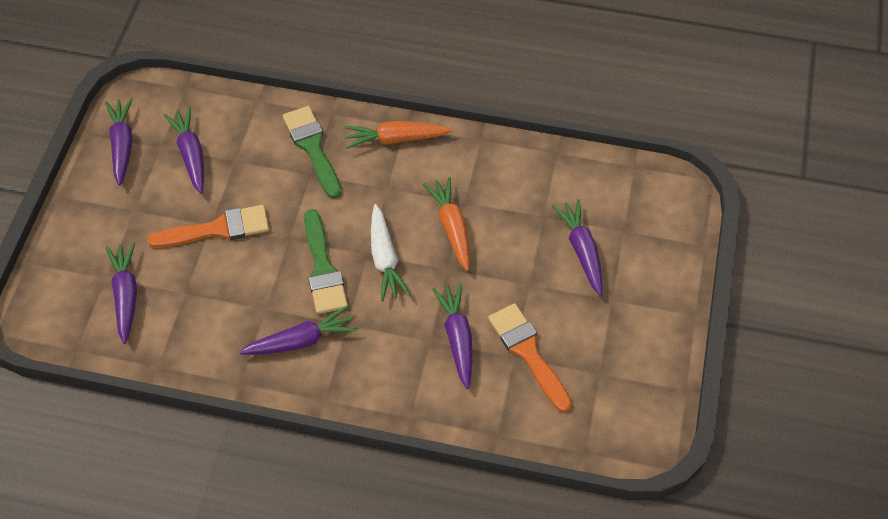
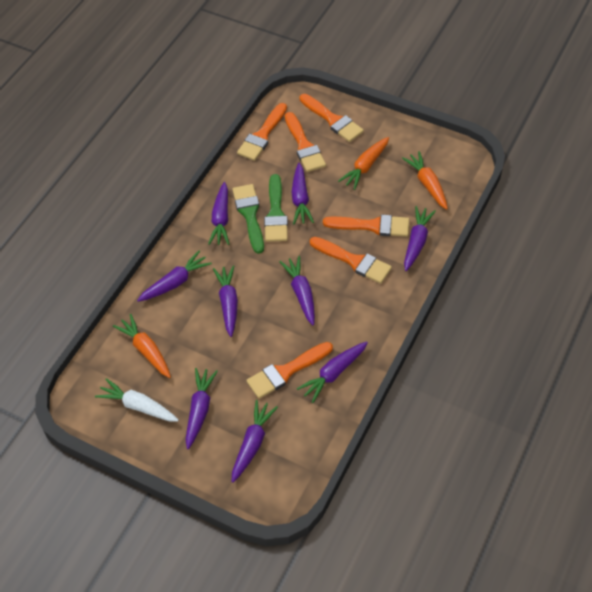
orange brush: 2 -> 6
orange carrot: 2 -> 3
purple carrot: 6 -> 9

